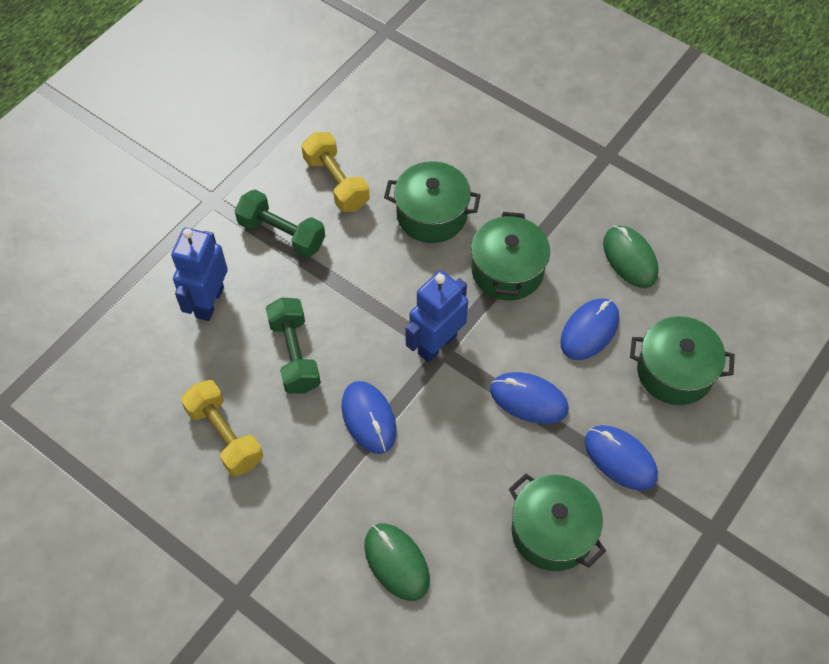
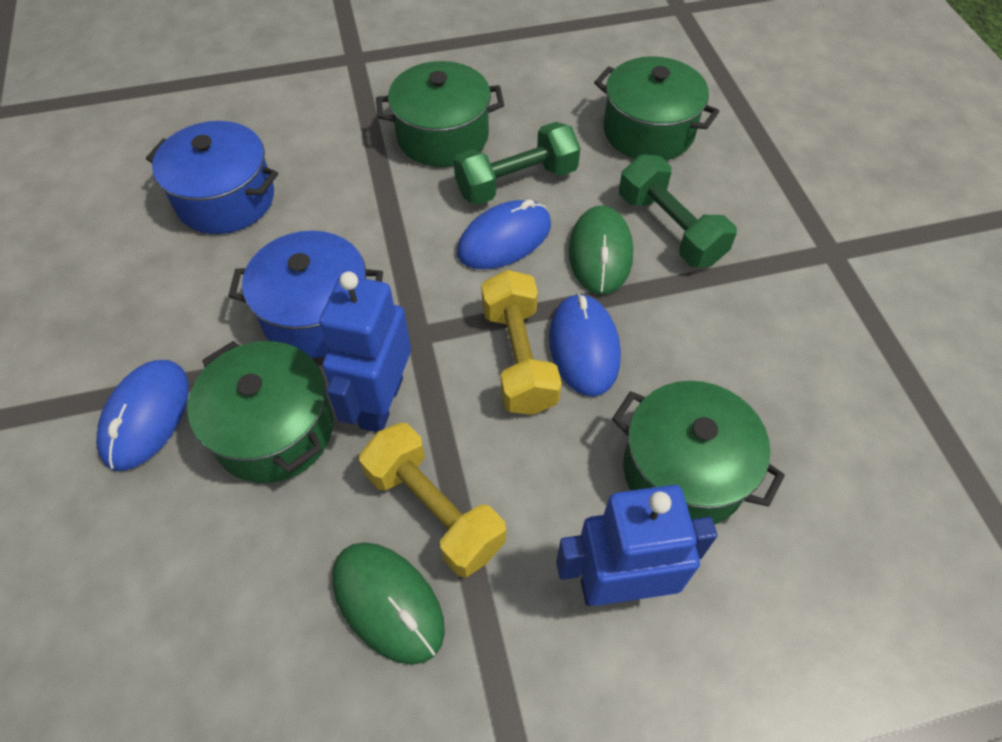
blue mouse: 4 -> 3
blue pot: 0 -> 2

